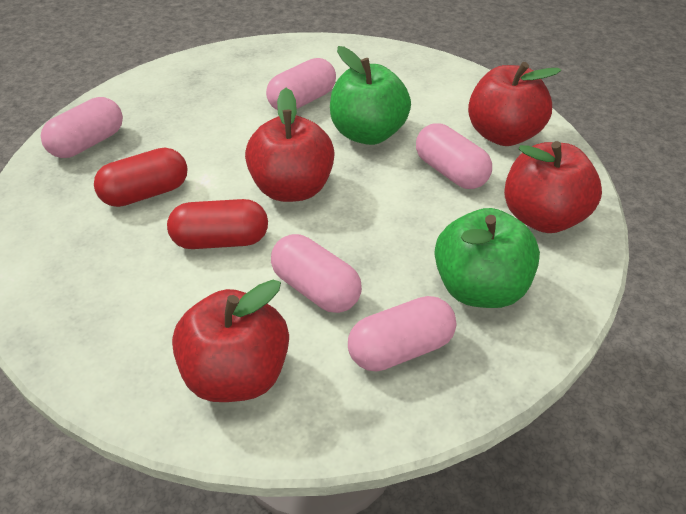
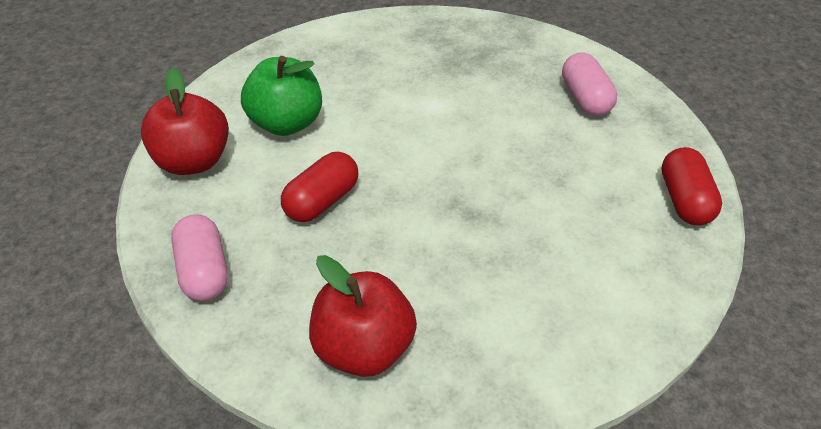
green apple: 2 -> 1
pink capsule: 5 -> 2
red apple: 4 -> 2

